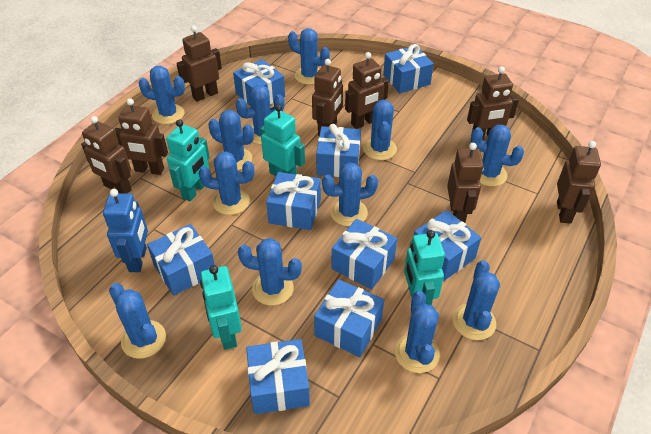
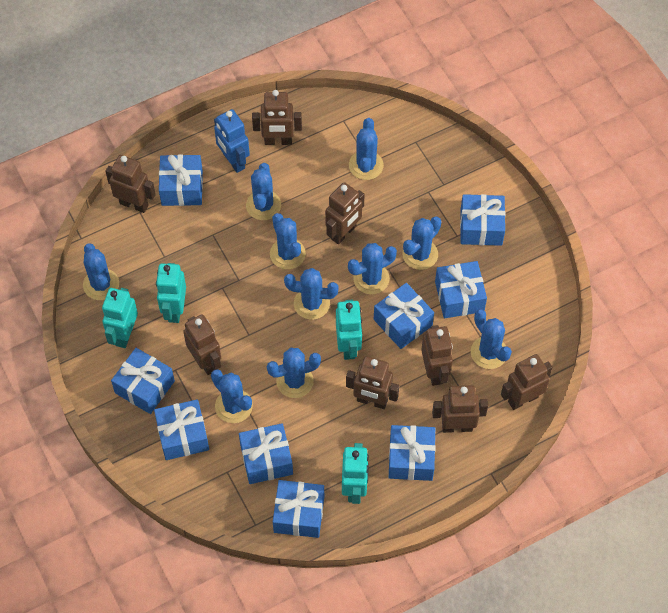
blue cactus: 12 -> 10

